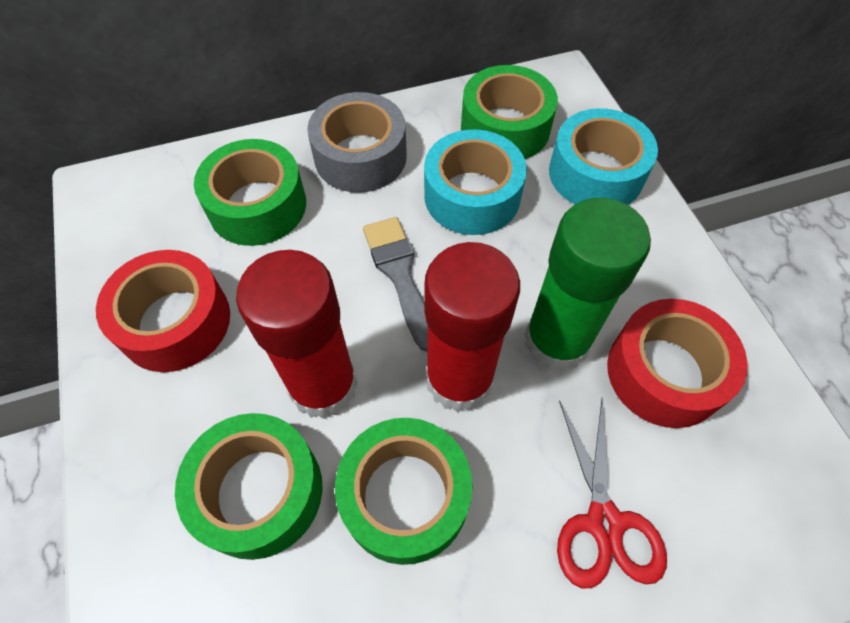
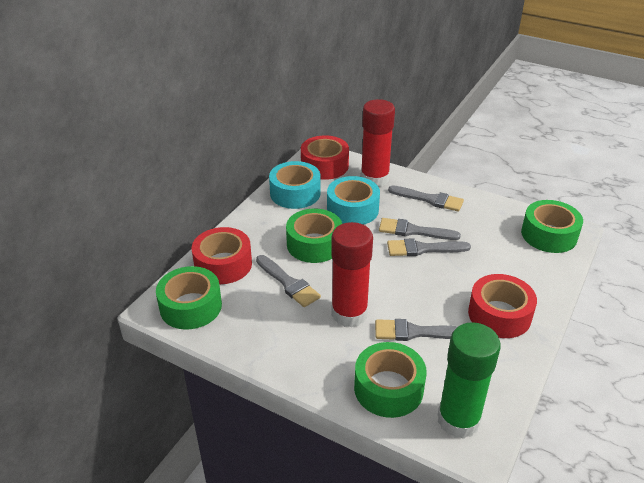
grey brush: 1 -> 5
grey tape: 1 -> 0
red scissors: 1 -> 0
red tape: 2 -> 3

